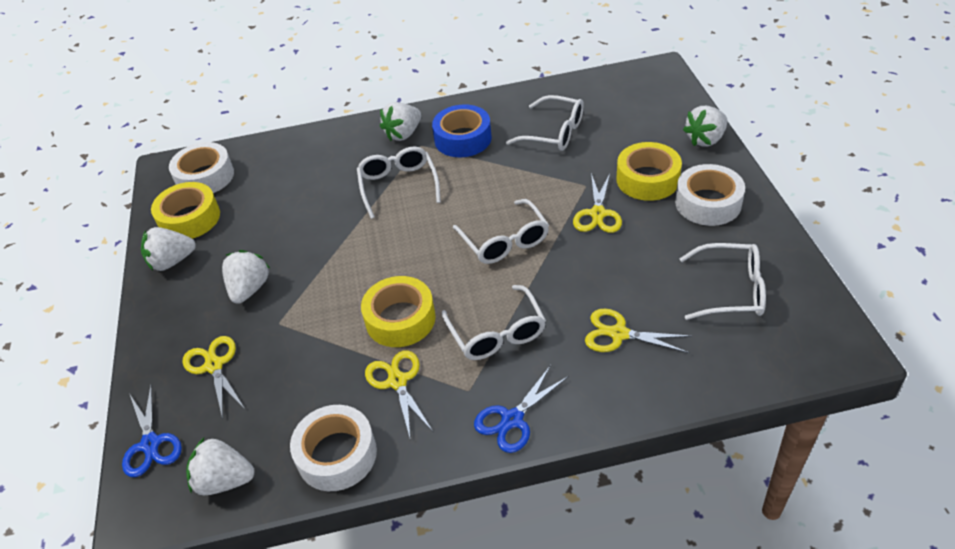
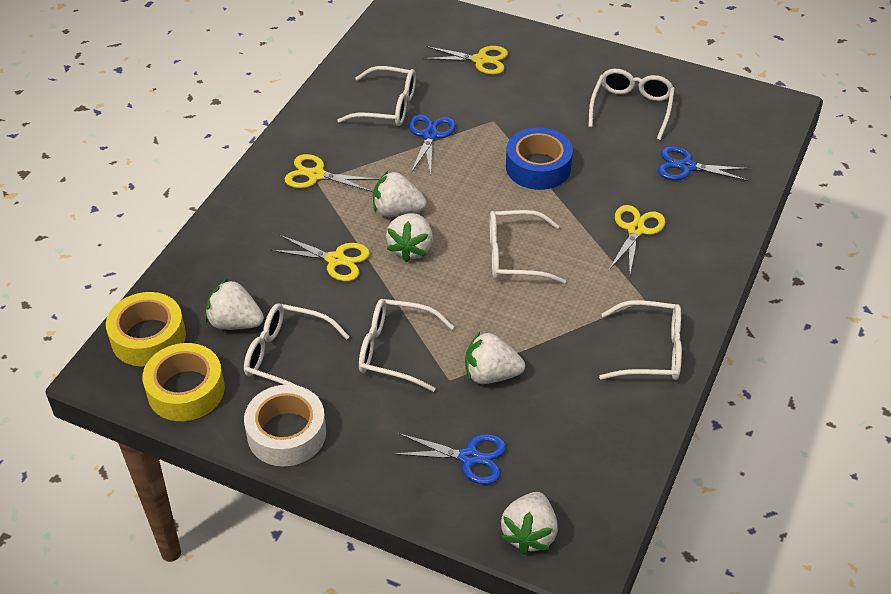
blue scissors: 2 -> 3
white glasses: 5 -> 6
white tape: 3 -> 1
yellow tape: 3 -> 2

